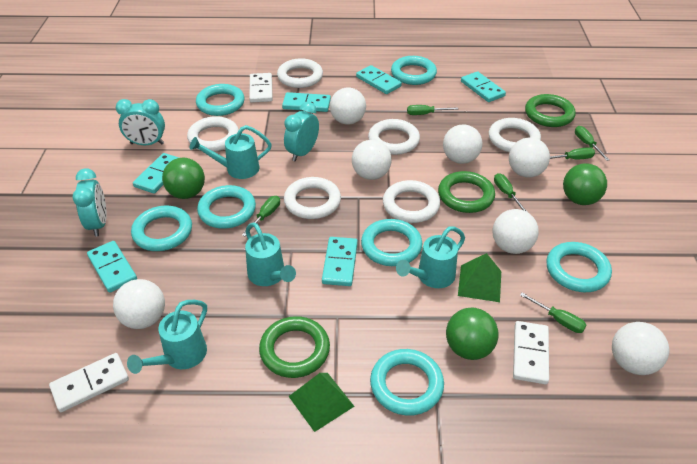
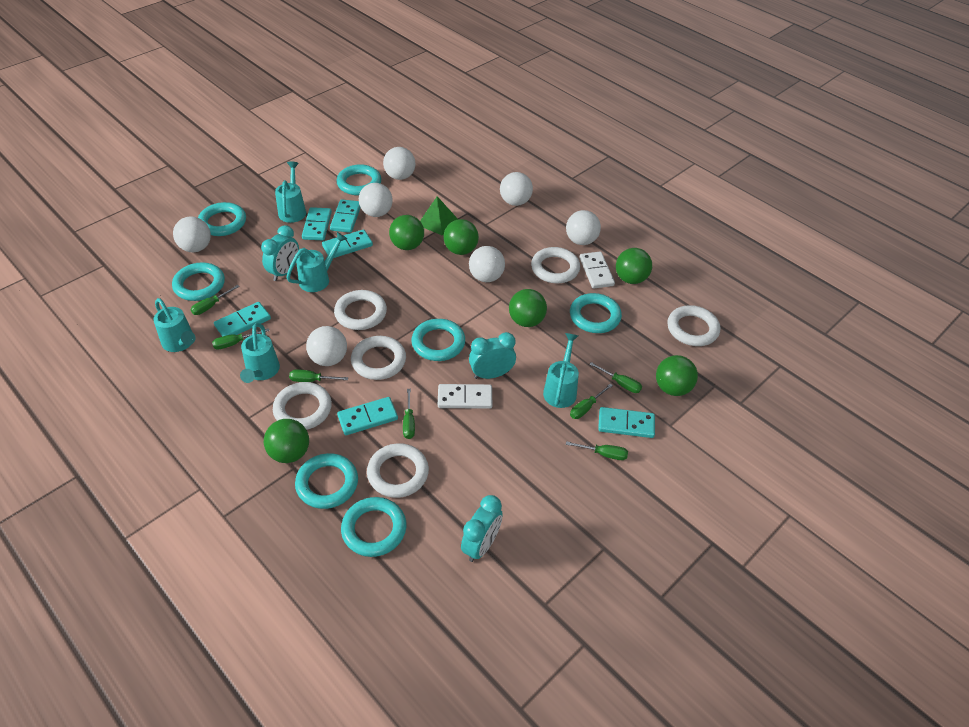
green ball: 3 -> 6
green pyramid: 2 -> 1
green ring: 3 -> 0
green screwdriver: 6 -> 7
turquoise watering can: 4 -> 5
white domino: 3 -> 2

